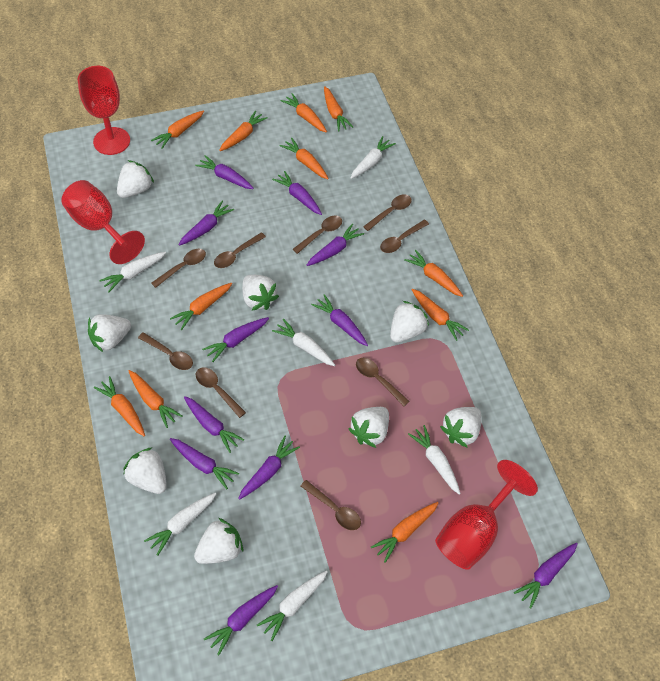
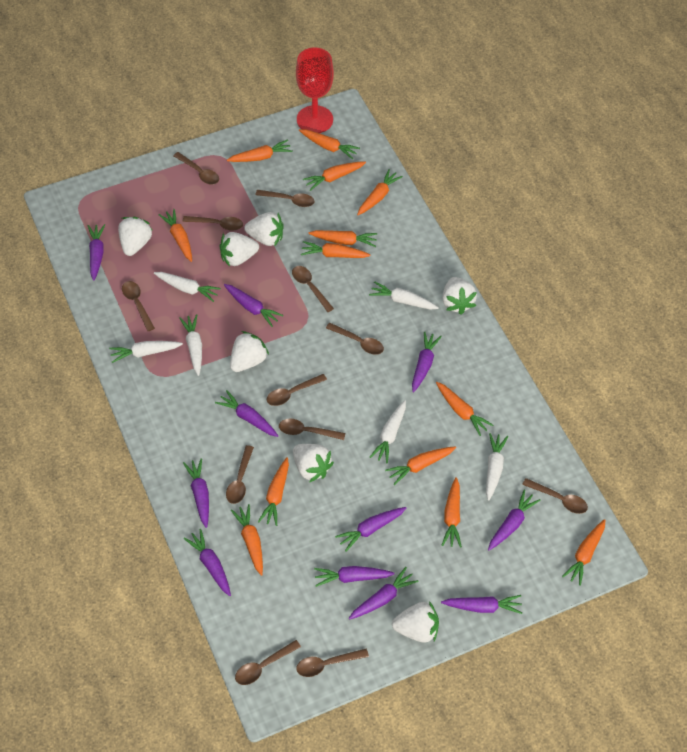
brown spoon: 9 -> 12
orange carrot: 11 -> 13
red goblet: 3 -> 1
white strawberry: 8 -> 7

